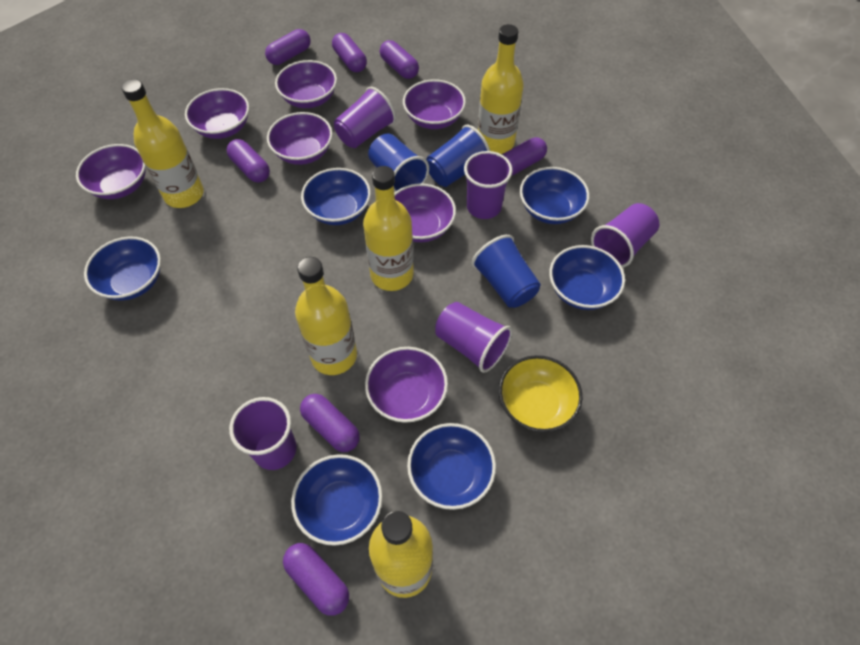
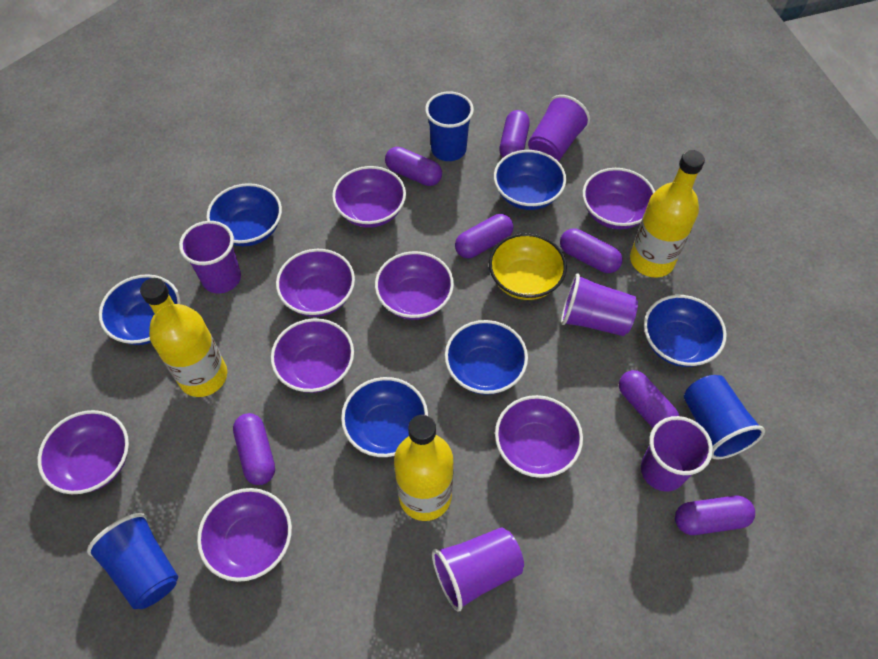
purple bowl: 7 -> 8
yellow bottle: 5 -> 3

